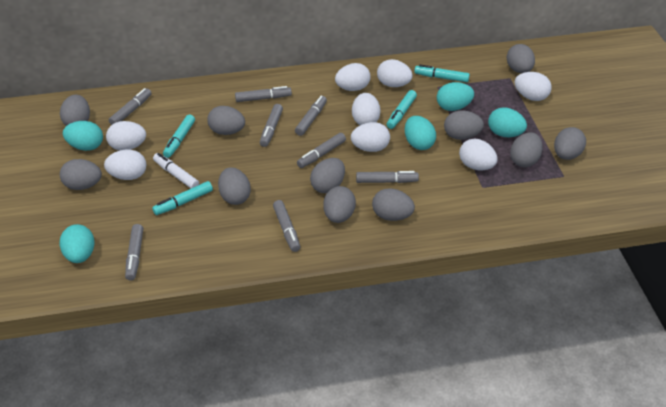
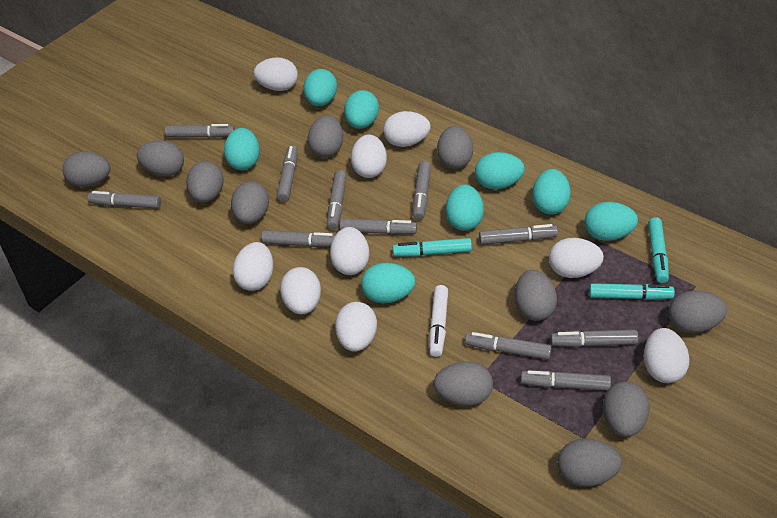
grey marker: 8 -> 11
turquoise egg: 5 -> 8
turquoise marker: 4 -> 3
white egg: 8 -> 9

